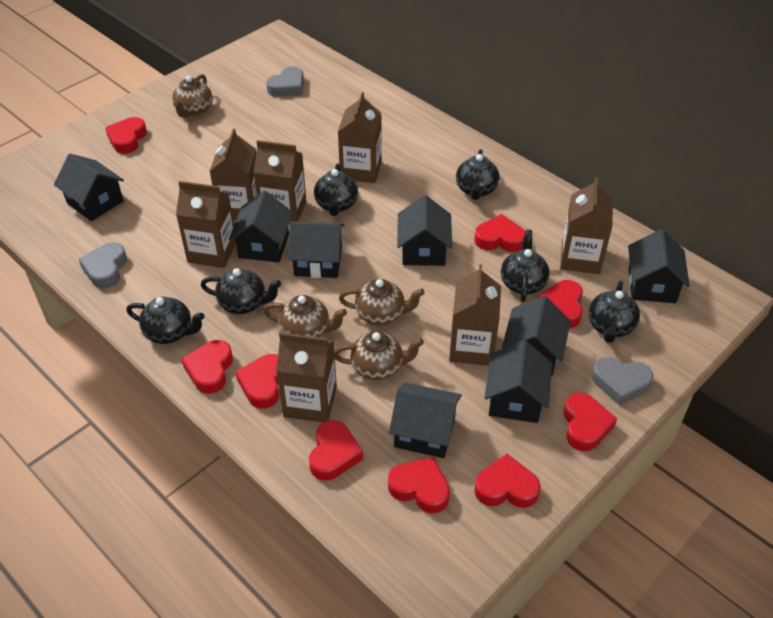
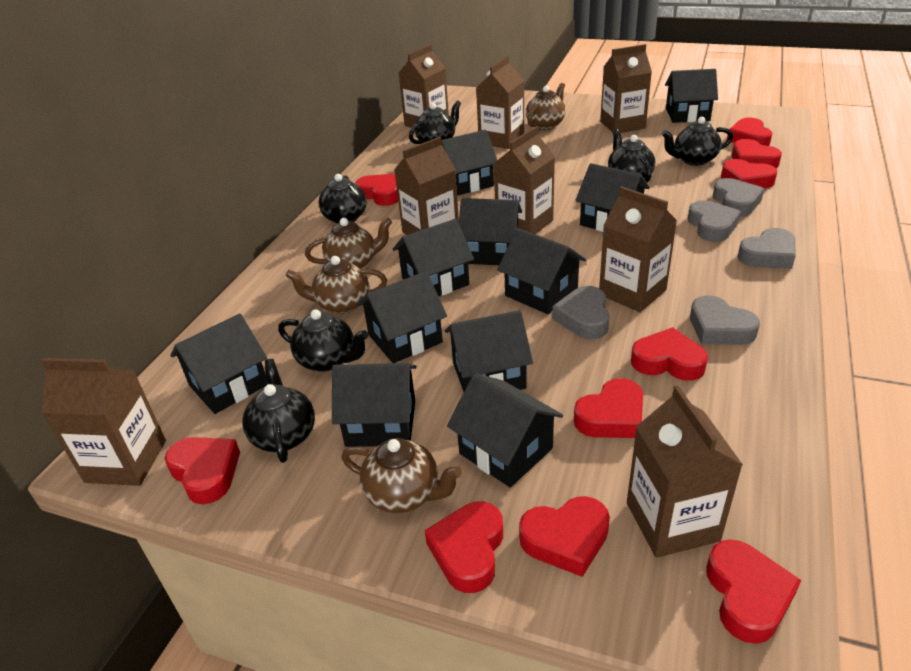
black house: 8 -> 11
brown carton: 7 -> 8
grey heart: 3 -> 5
red heart: 9 -> 10

